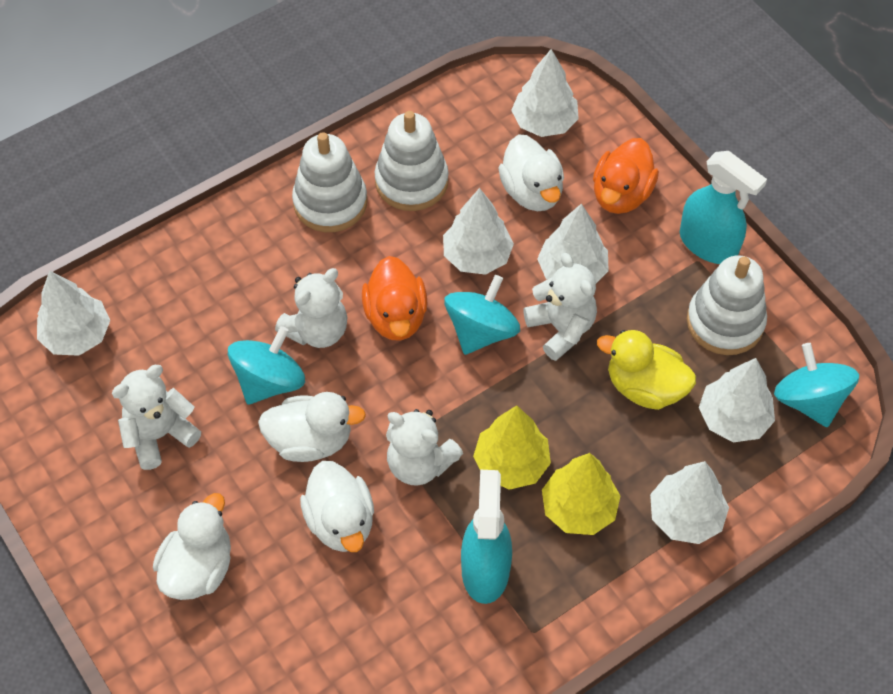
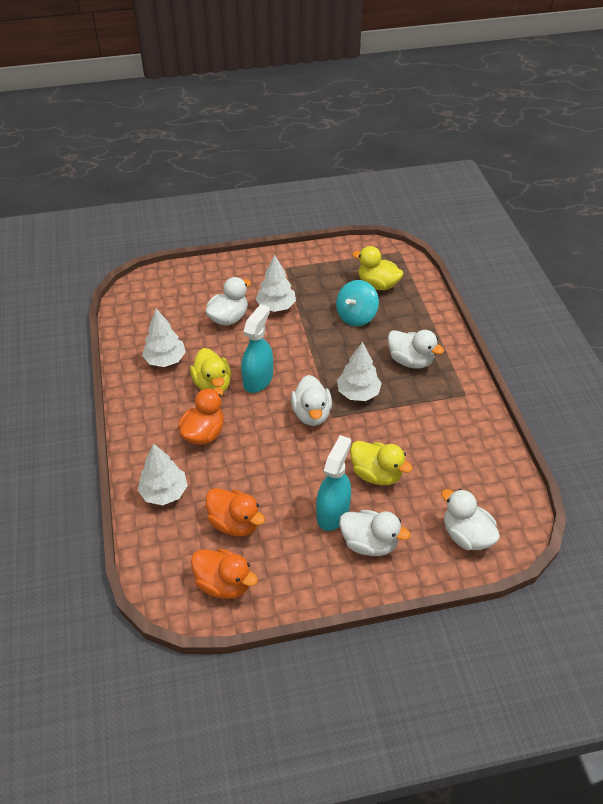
orange duck: 2 -> 3
turquoise spinning top: 3 -> 1
white duck: 4 -> 5
white stacking toy: 3 -> 0
white teddy bear: 4 -> 0
white tree: 6 -> 4
yellow duck: 1 -> 3
yellow tree: 2 -> 0

